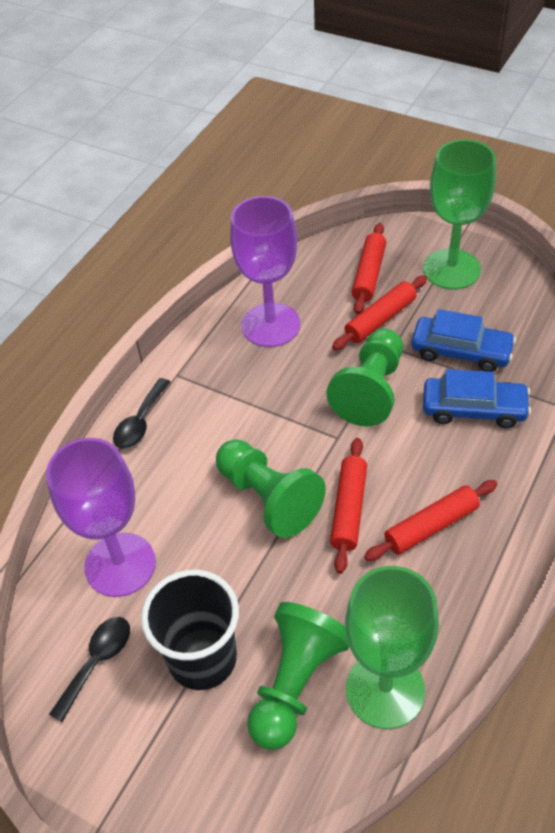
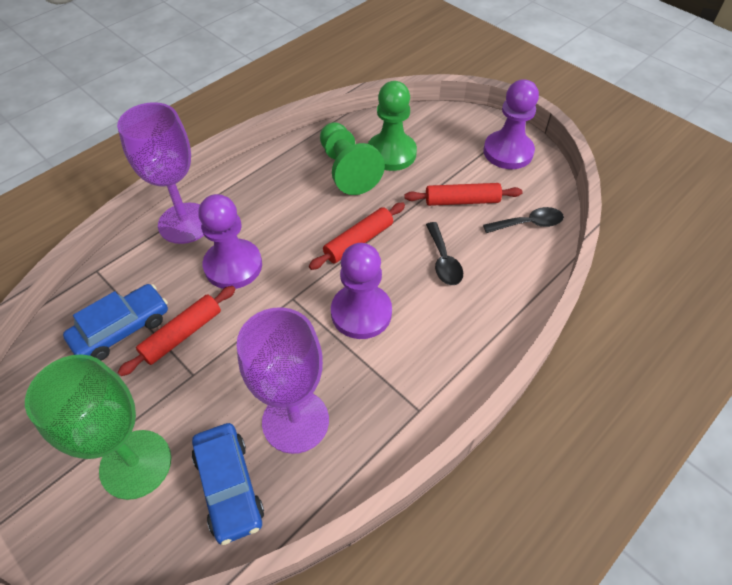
black cup: 1 -> 0
green goblet: 2 -> 1
green pawn: 3 -> 2
purple pawn: 0 -> 3
red rolling pin: 4 -> 3

